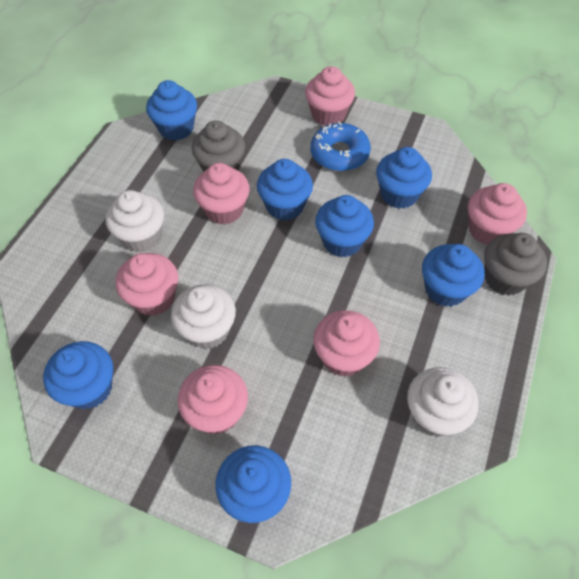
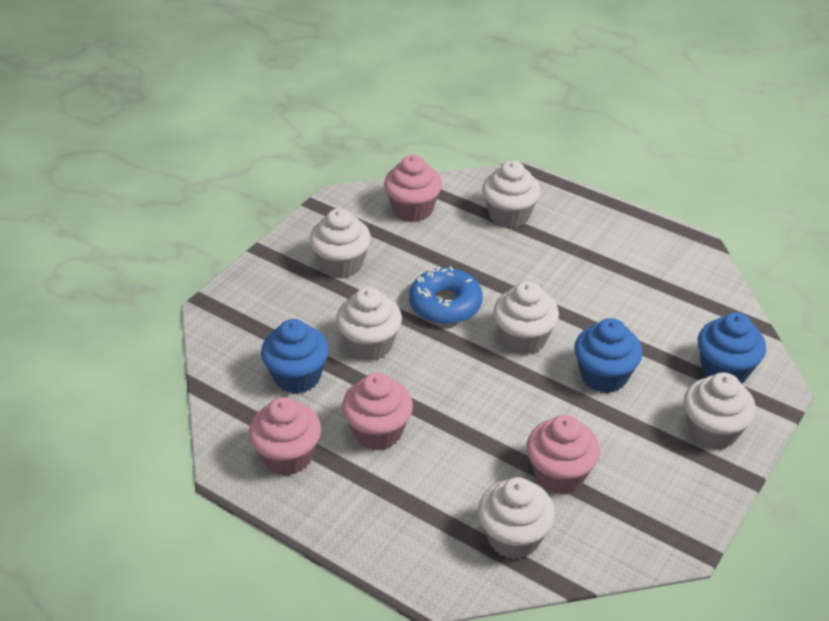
blue cupcake: 7 -> 3
grey cupcake: 2 -> 0
pink cupcake: 6 -> 4
white cupcake: 3 -> 6

